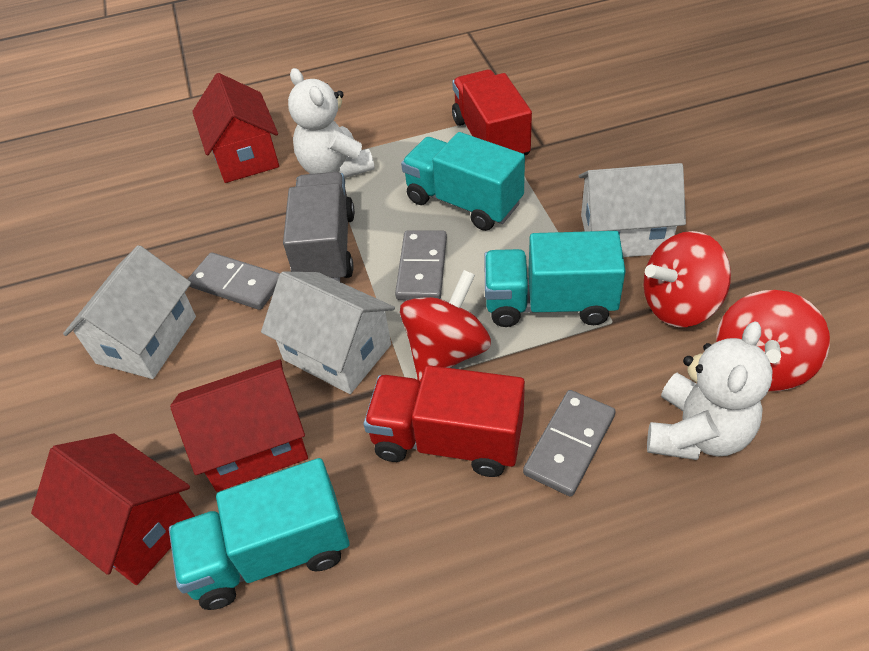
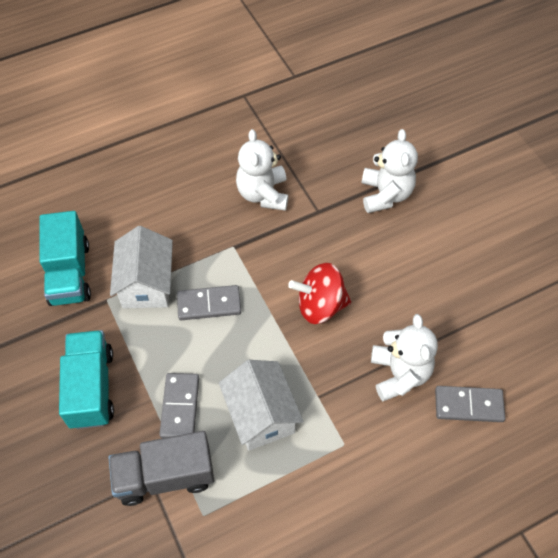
red house: 3 -> 0
red spinning top: 3 -> 1
red truck: 2 -> 0
turquoise truck: 3 -> 2
white house: 3 -> 2
white teddy bear: 2 -> 3

